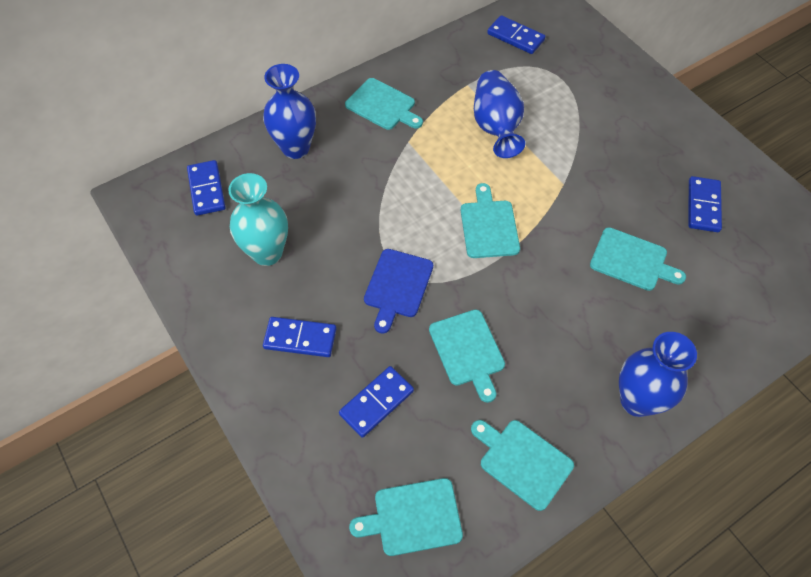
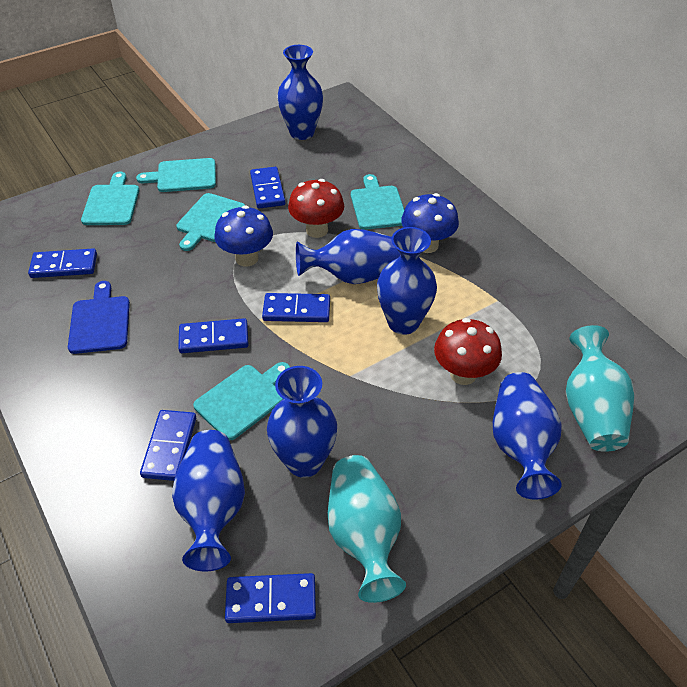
blue domino: 5 -> 6
blue mushroom: 0 -> 2
blue vase: 3 -> 6
red mushroom: 0 -> 2
turquoise cutting board: 6 -> 5
turquoise vase: 1 -> 2

